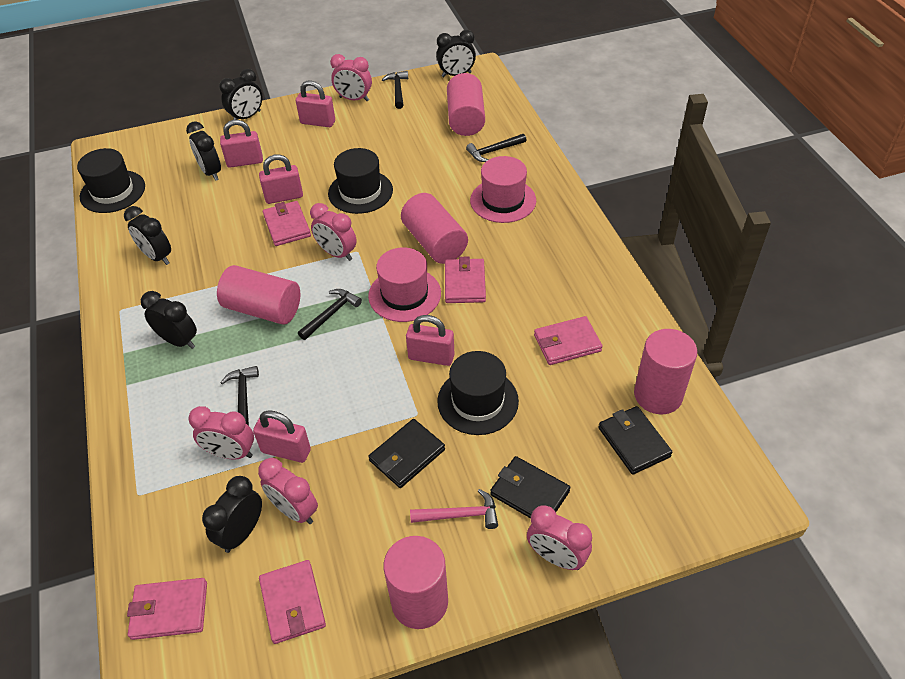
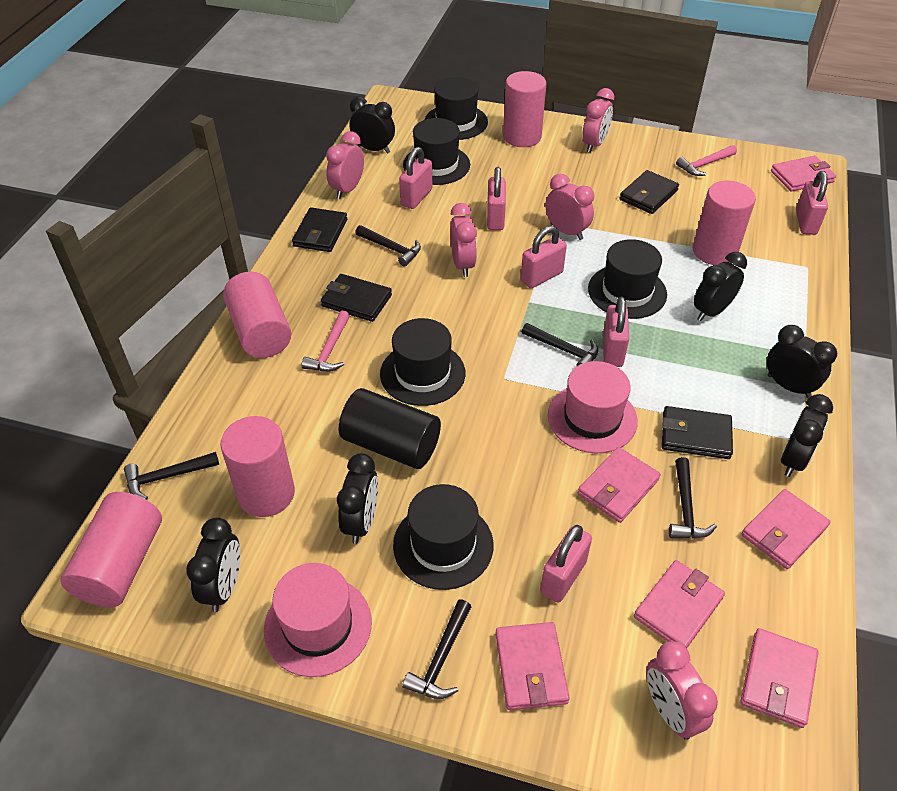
black cylinder: 0 -> 1
black hammer: 4 -> 5
black hat: 3 -> 5
black wallet: 3 -> 4
pink hammer: 1 -> 2
pink padlock: 5 -> 6
pink wallet: 5 -> 6

